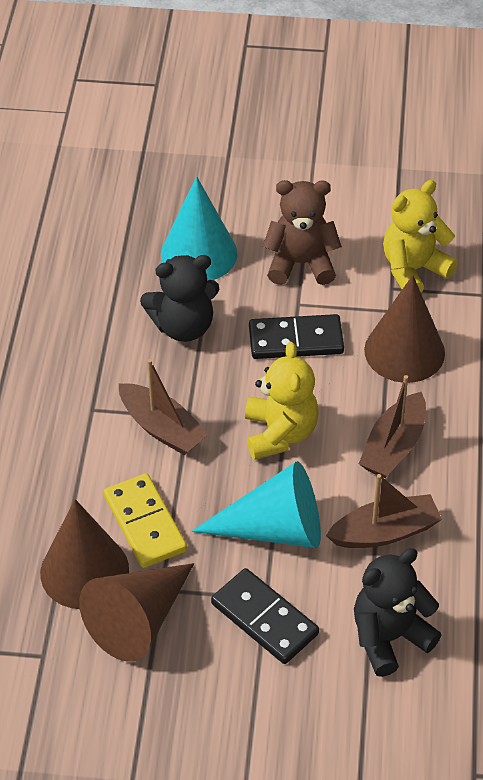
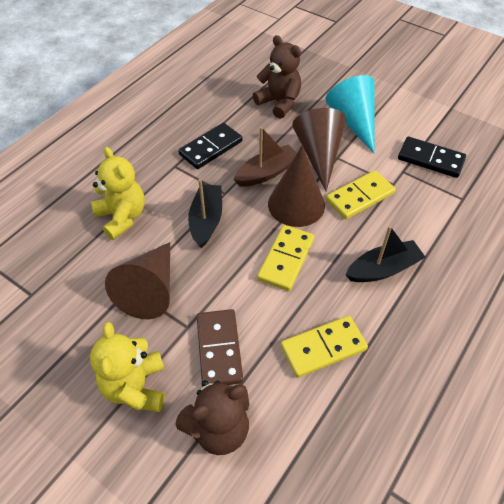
black boat: 0 -> 2
black teddy bear: 2 -> 0
brown boat: 3 -> 1
brown domino: 0 -> 1
brown teddy bear: 1 -> 2
turquoise cone: 2 -> 1
yellow domino: 1 -> 3

